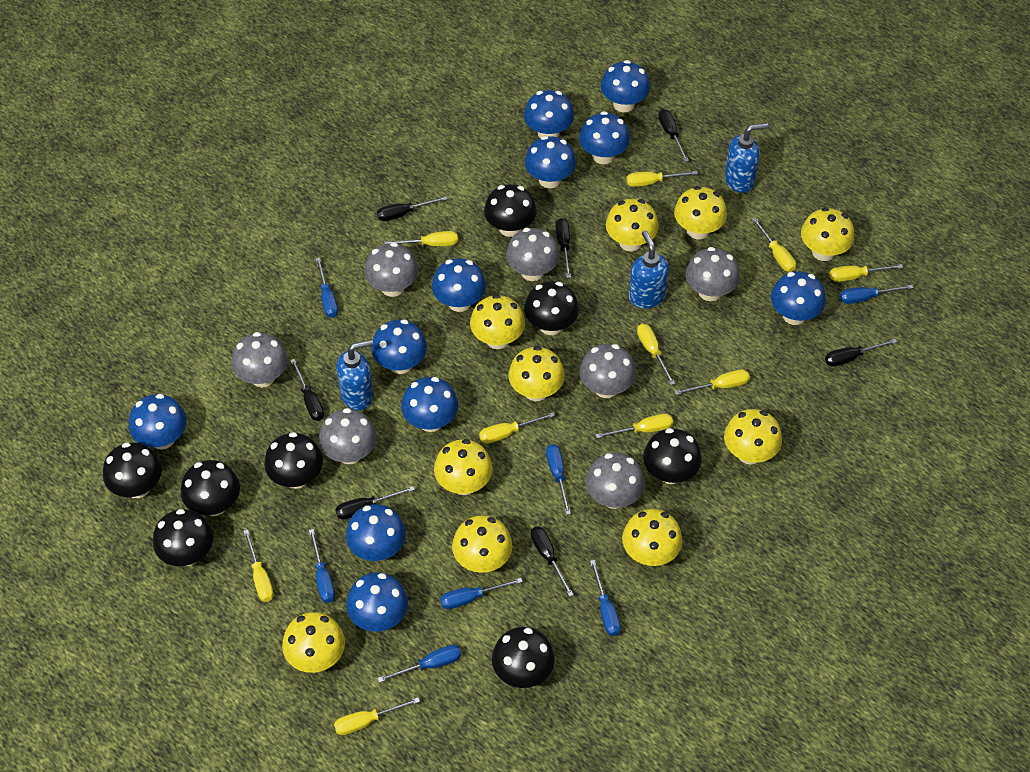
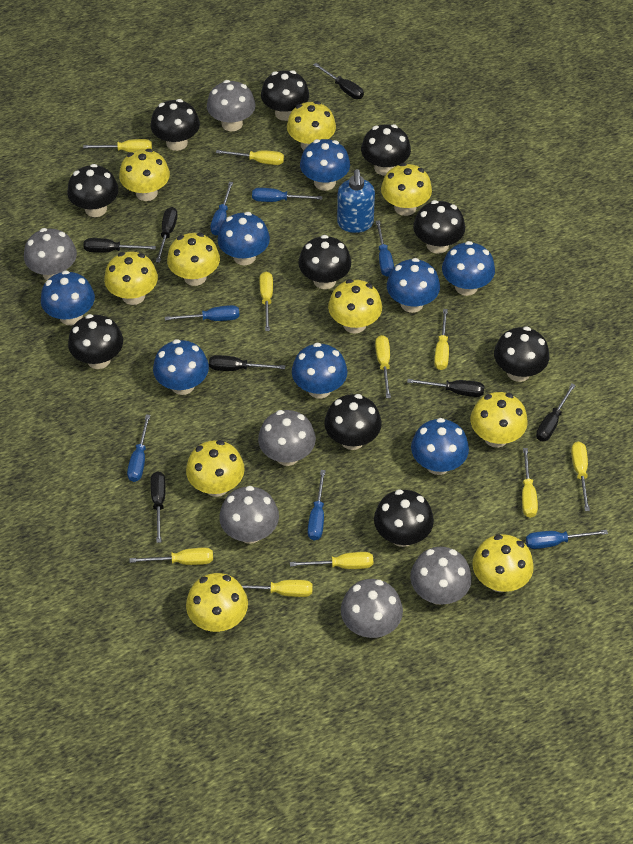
black mushroom: 8 -> 10
blue mushroom: 11 -> 8
blue soap dispenser: 3 -> 1
grey mushroom: 7 -> 6

